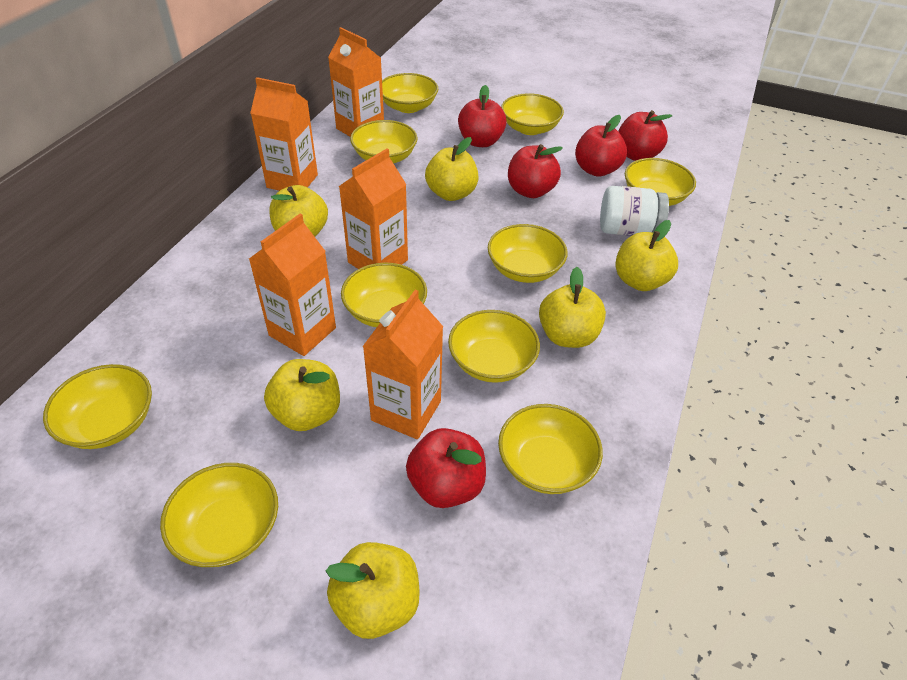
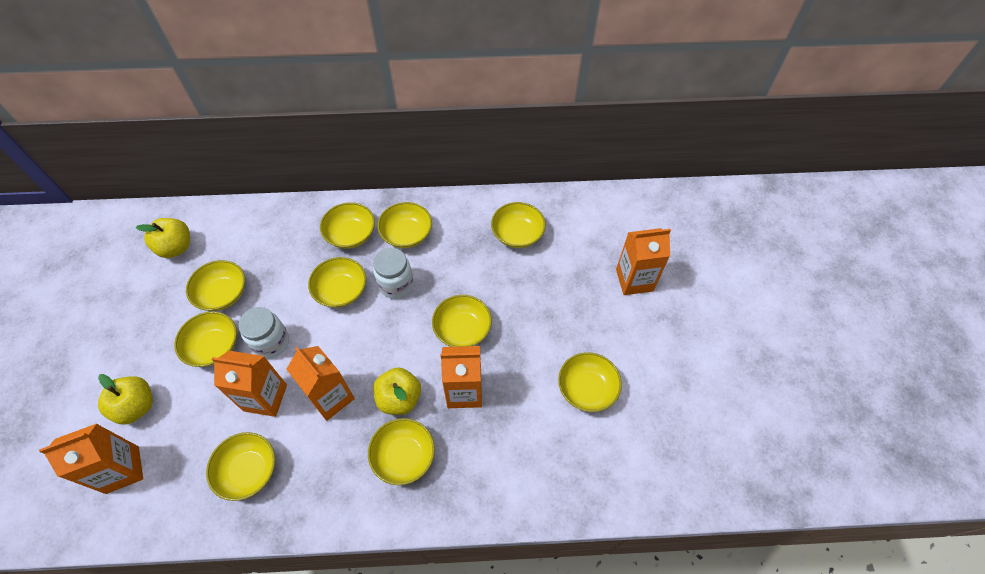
red apple: 5 -> 0
white jar: 1 -> 2
yellow apple: 6 -> 3

